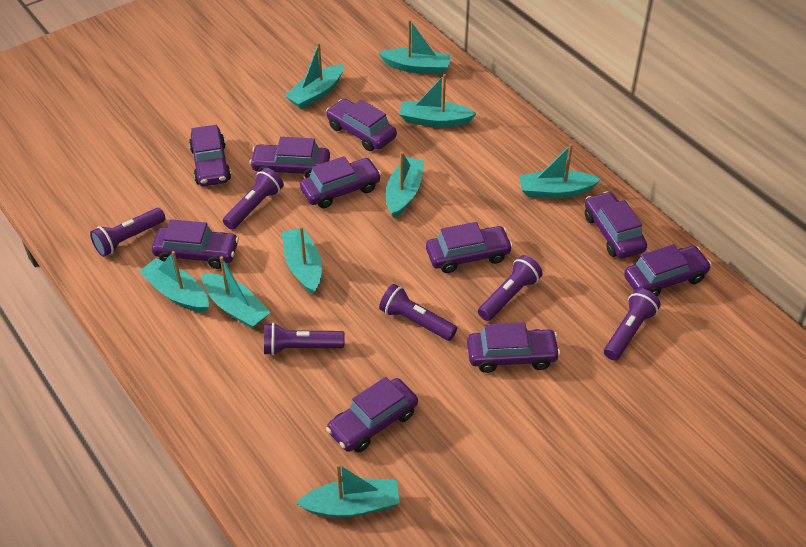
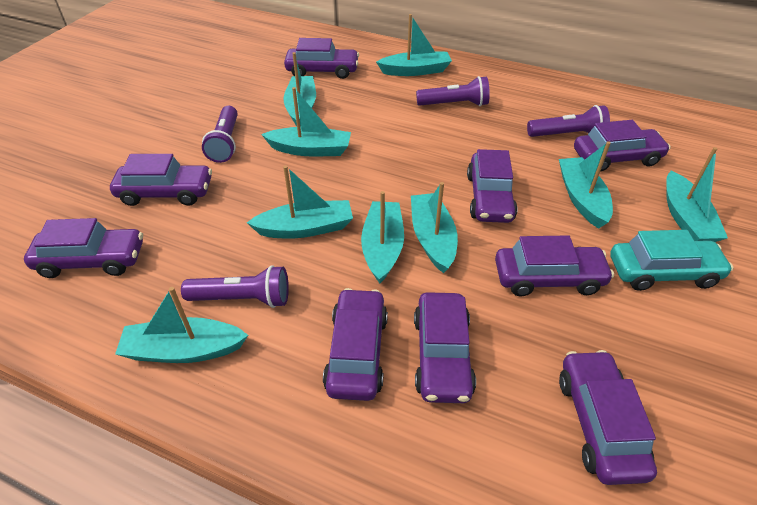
purple car: 10 -> 9
purple flashlight: 6 -> 4
turquoise car: 0 -> 1

